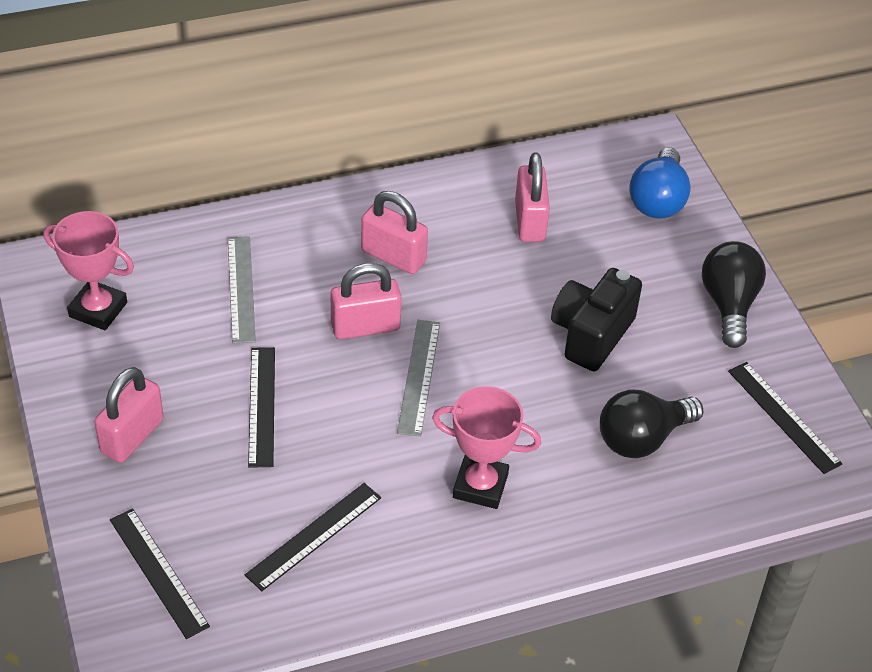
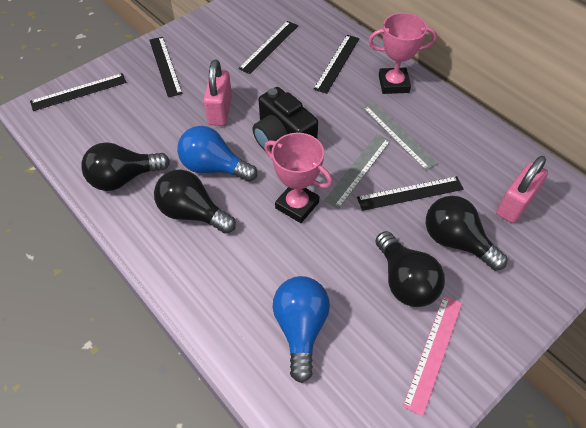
black light bulb: 2 -> 4
black ruler: 4 -> 5
blue light bulb: 1 -> 2
pink padlock: 4 -> 2
pink ruler: 0 -> 1

